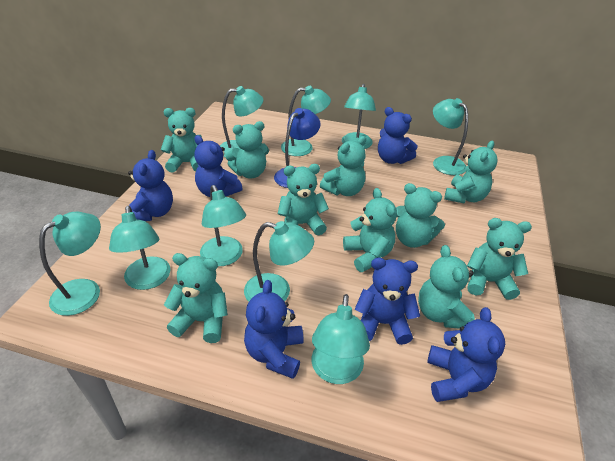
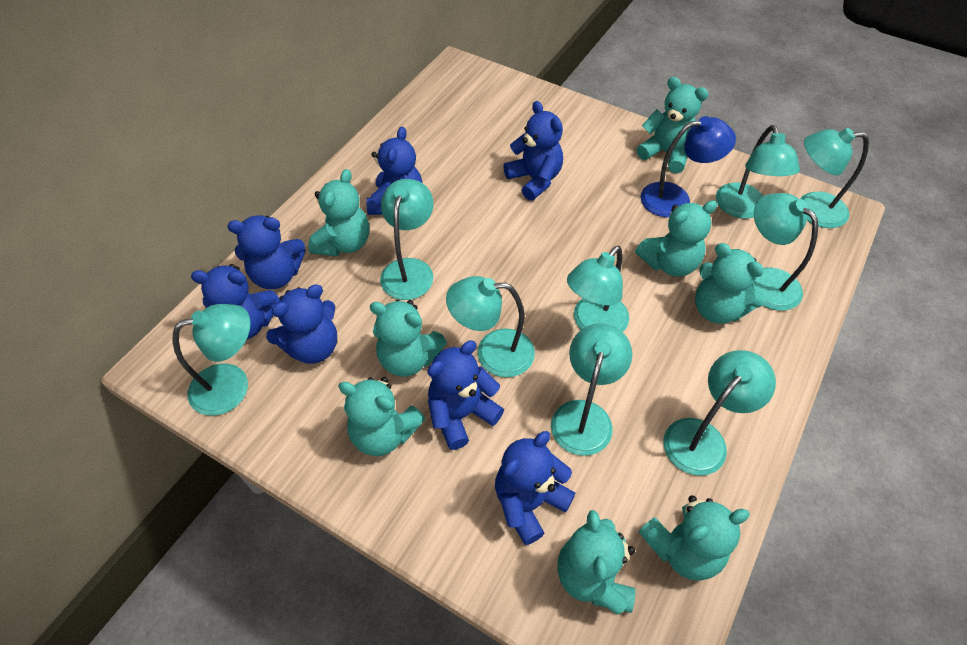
blue teddy bear: 6 -> 7
turquoise teddy bear: 10 -> 8

